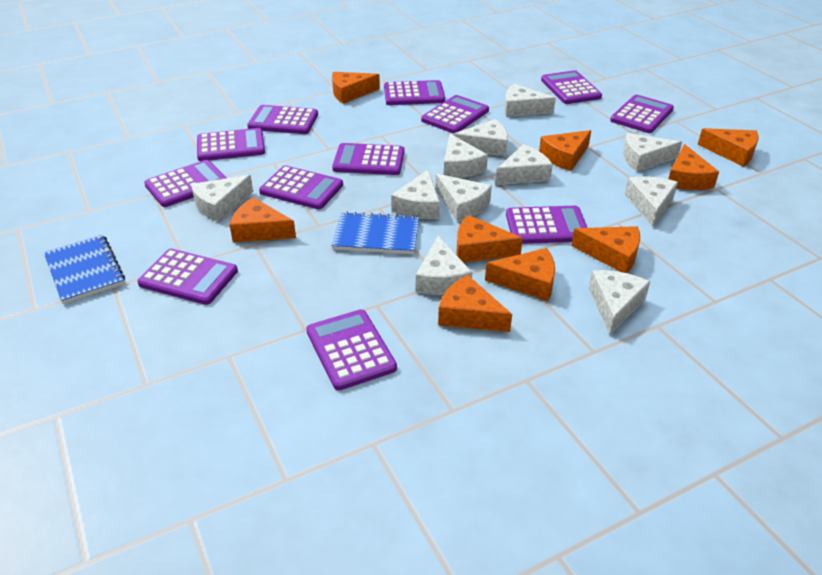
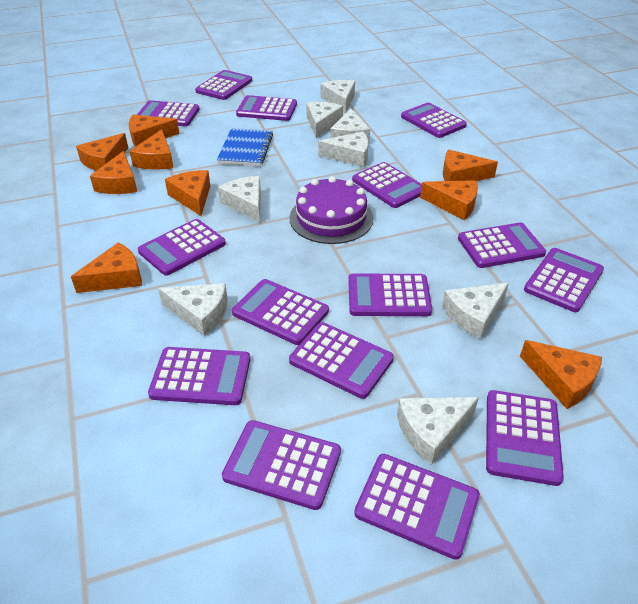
blue notebook: 2 -> 1
purple cake: 0 -> 1
purple calculator: 12 -> 15
white cheese: 11 -> 8

